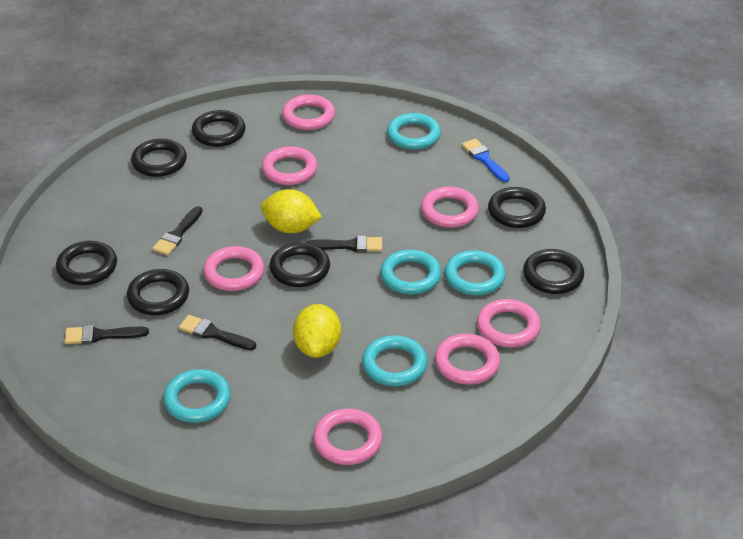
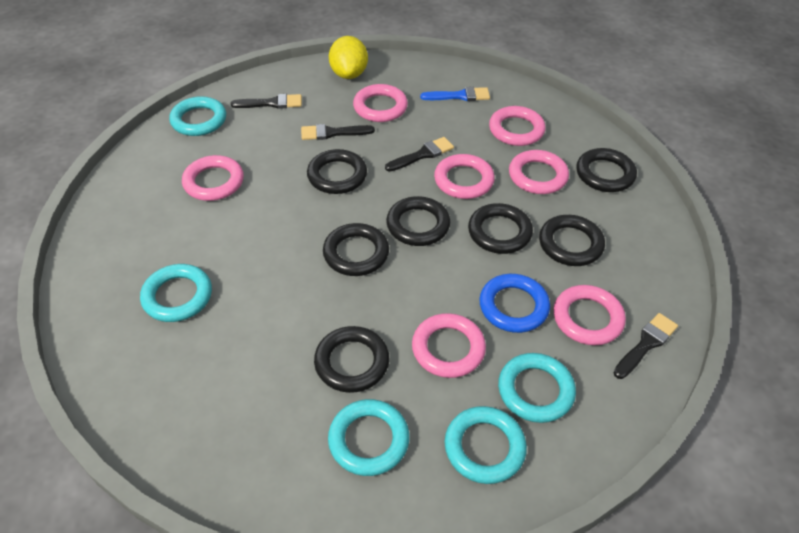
blue ring: 0 -> 1
yellow lemon: 2 -> 1

